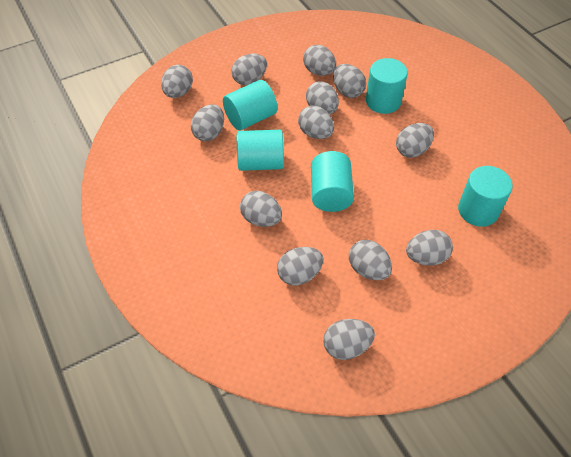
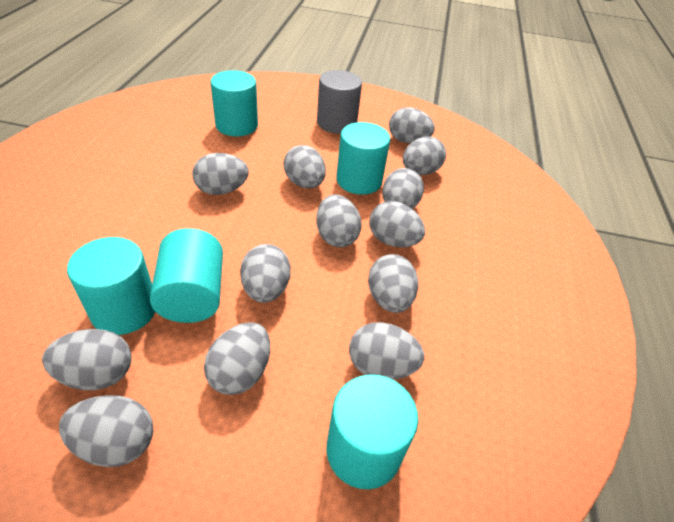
grey cylinder: 0 -> 1

